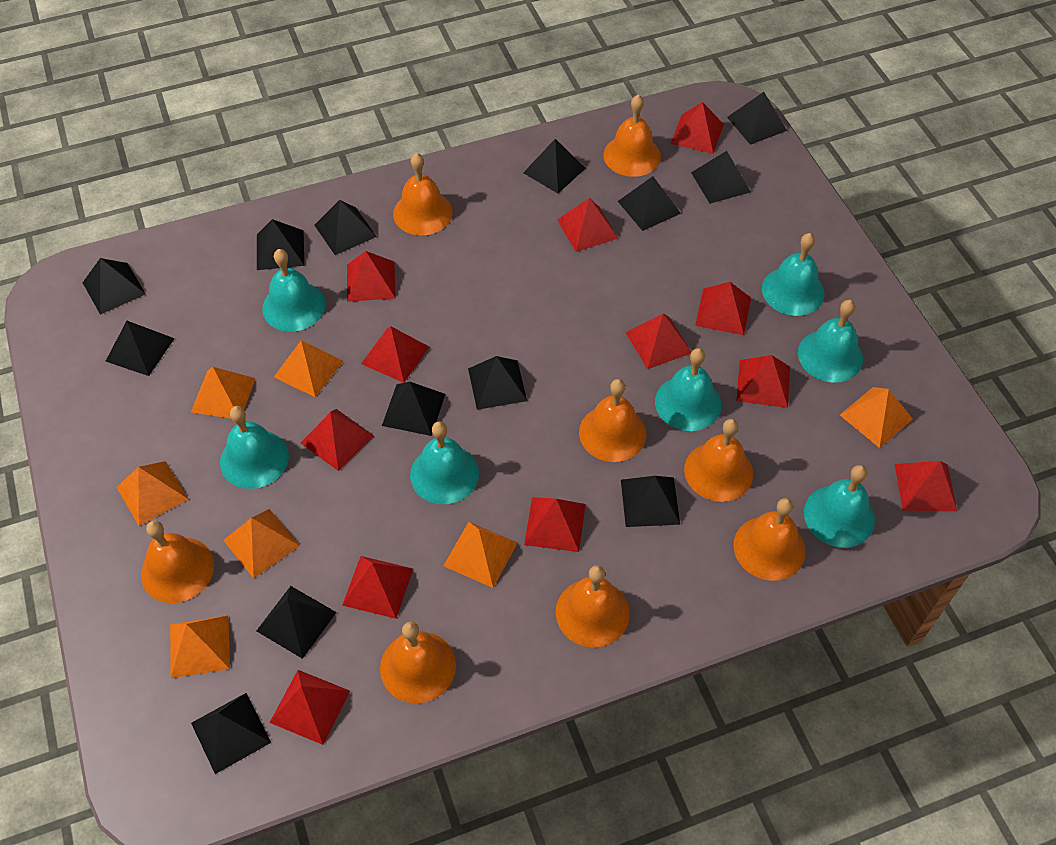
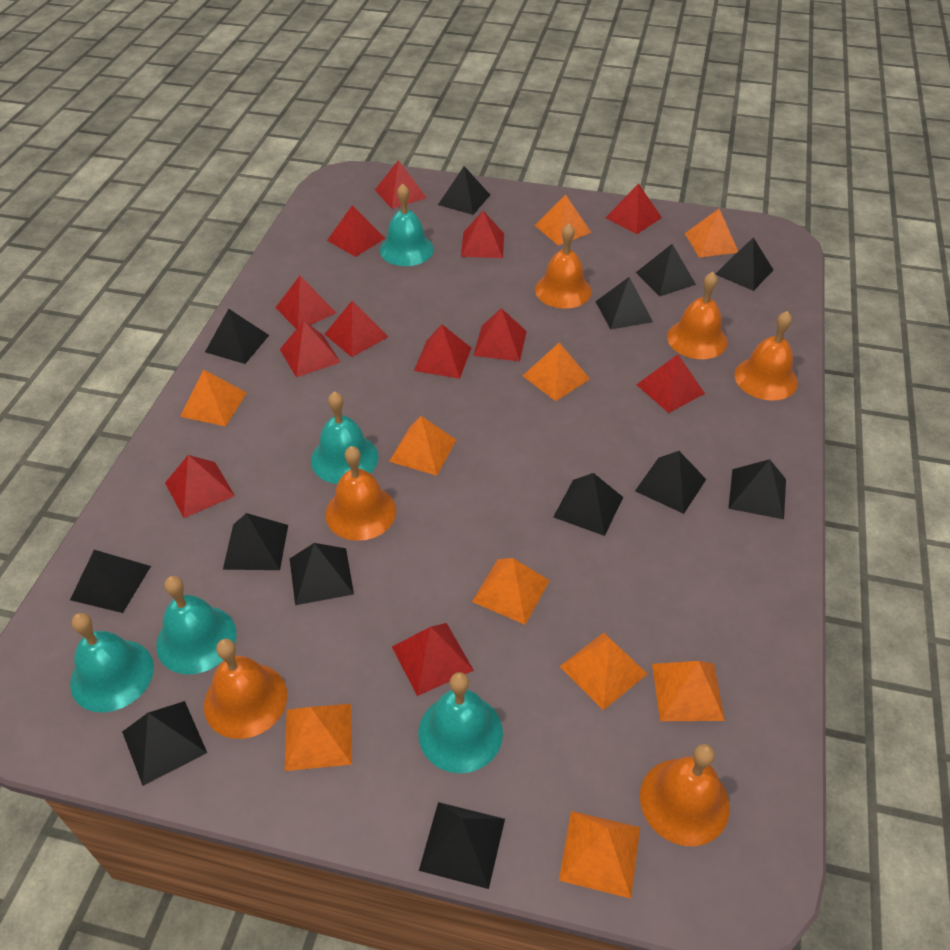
orange bell: 8 -> 6
orange pyramid: 7 -> 10
turquoise bell: 7 -> 5

